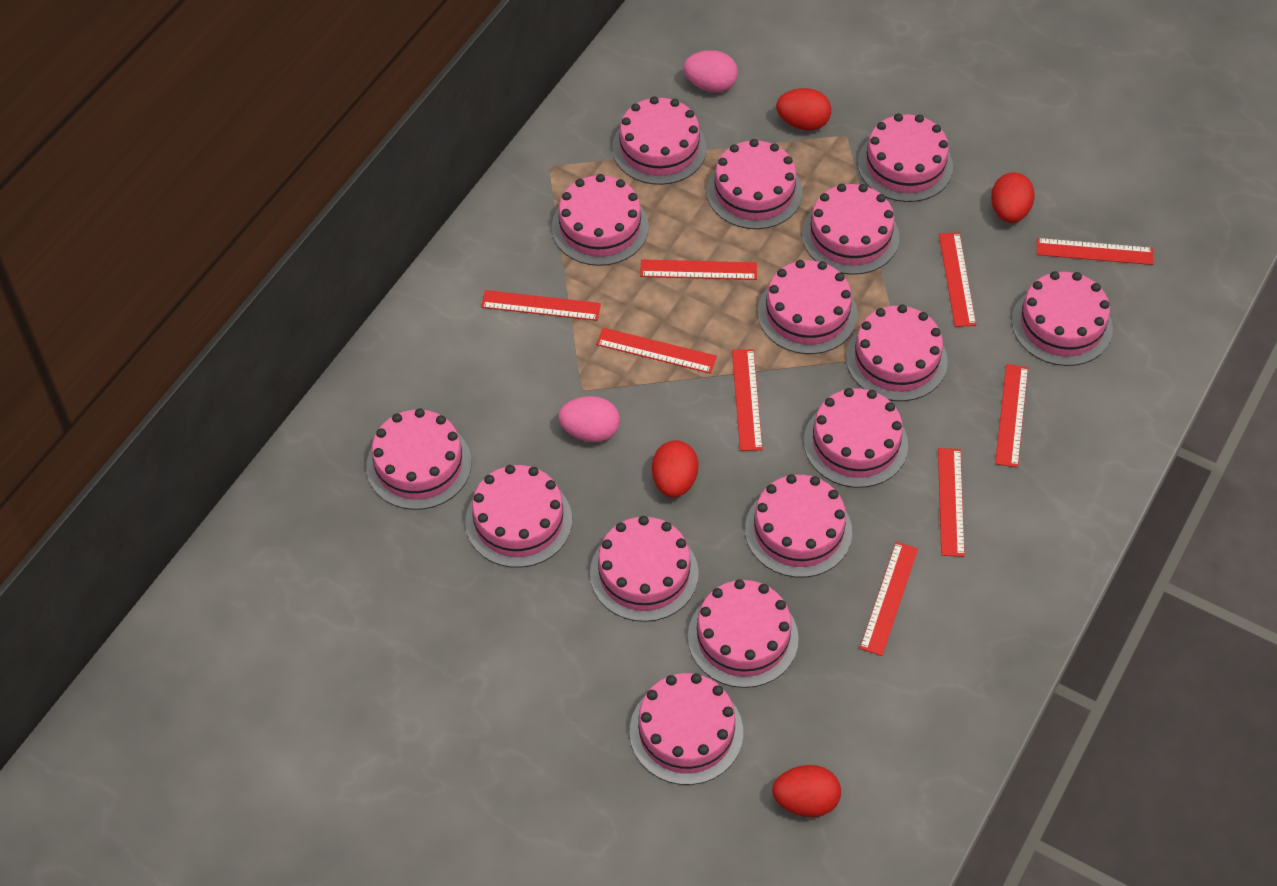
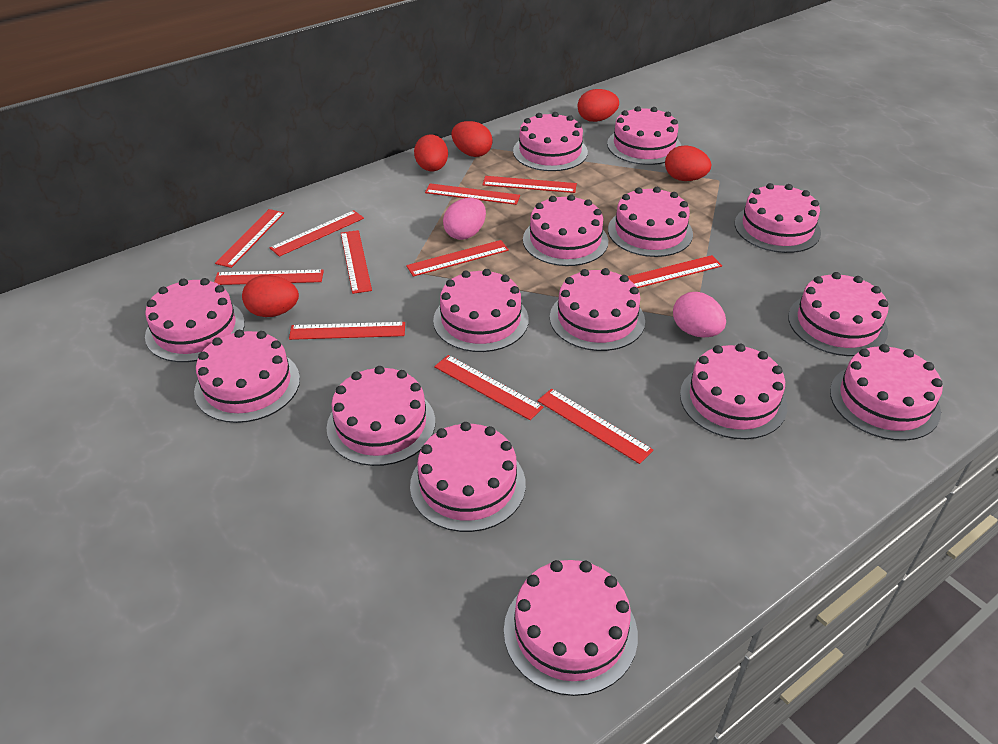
red egg: 4 -> 5
red ruler: 9 -> 11

